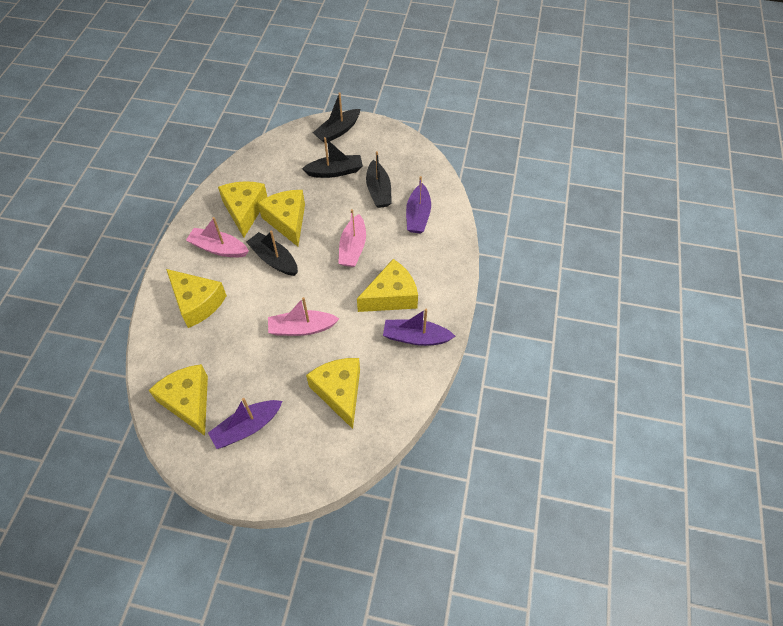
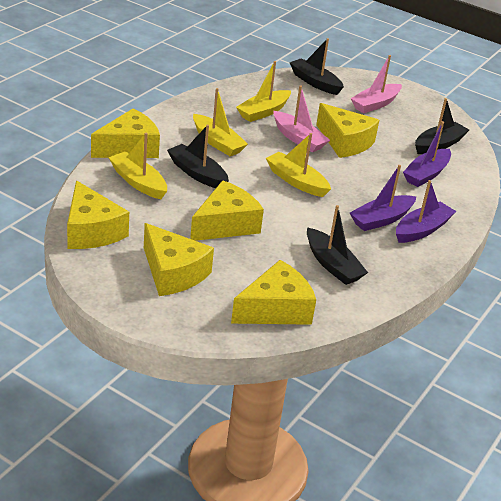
pink boat: 3 -> 2
yellow boat: 0 -> 4

